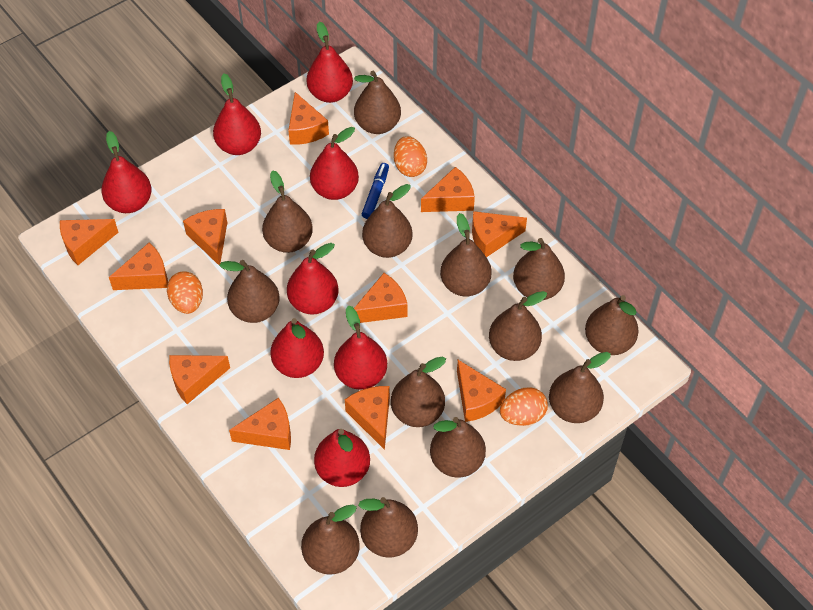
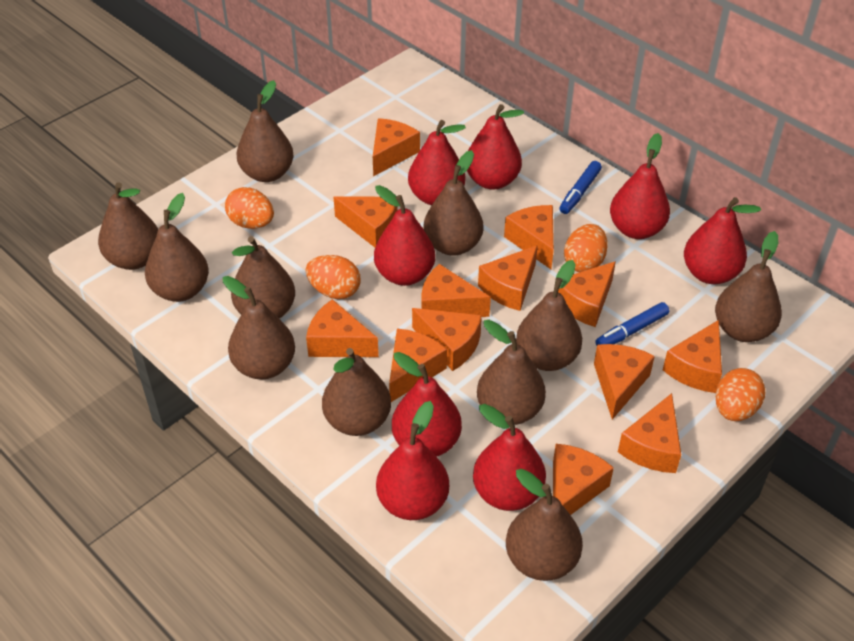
blue marker: 1 -> 2
brown pear: 13 -> 11
orange cheese: 11 -> 13
orange egg: 3 -> 4

